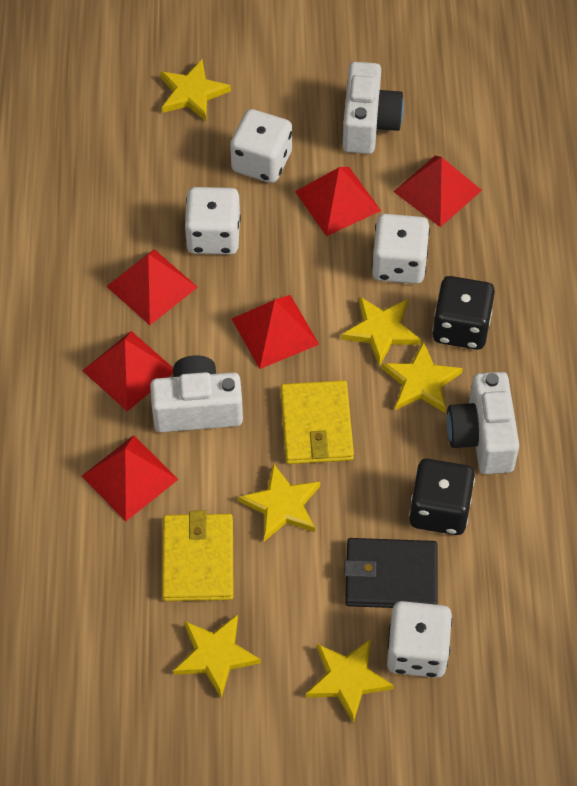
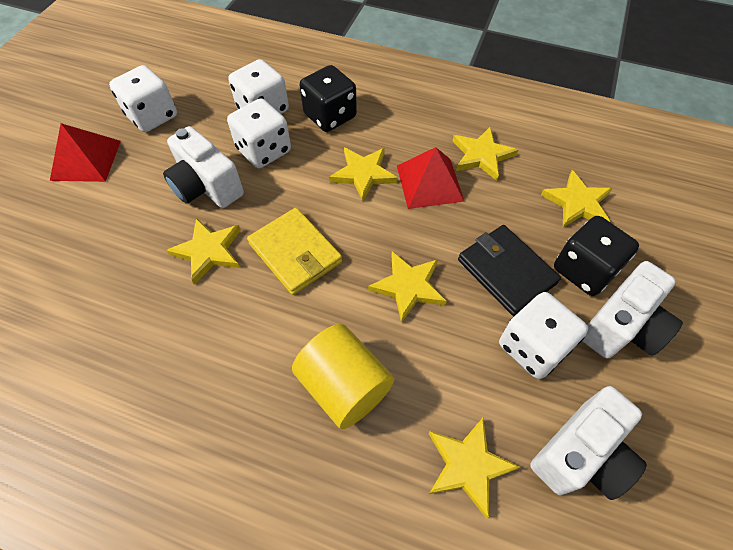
red pyramid: 6 -> 2
yellow cylinder: 0 -> 1
yellow wallet: 2 -> 1

